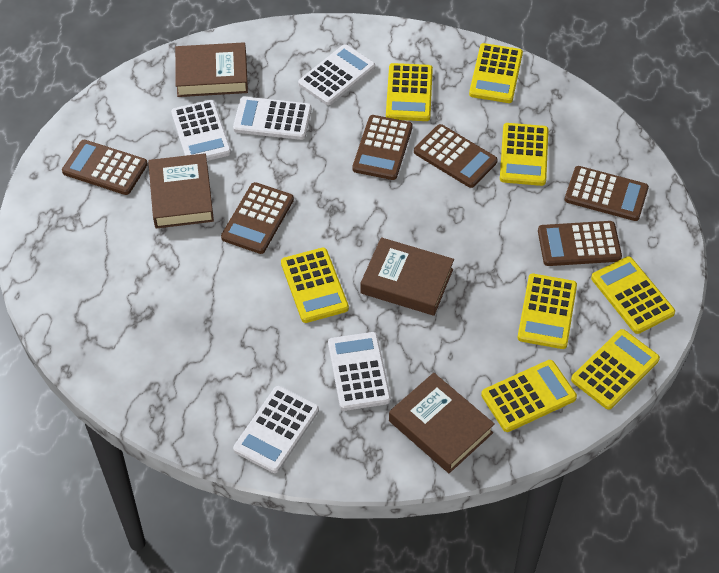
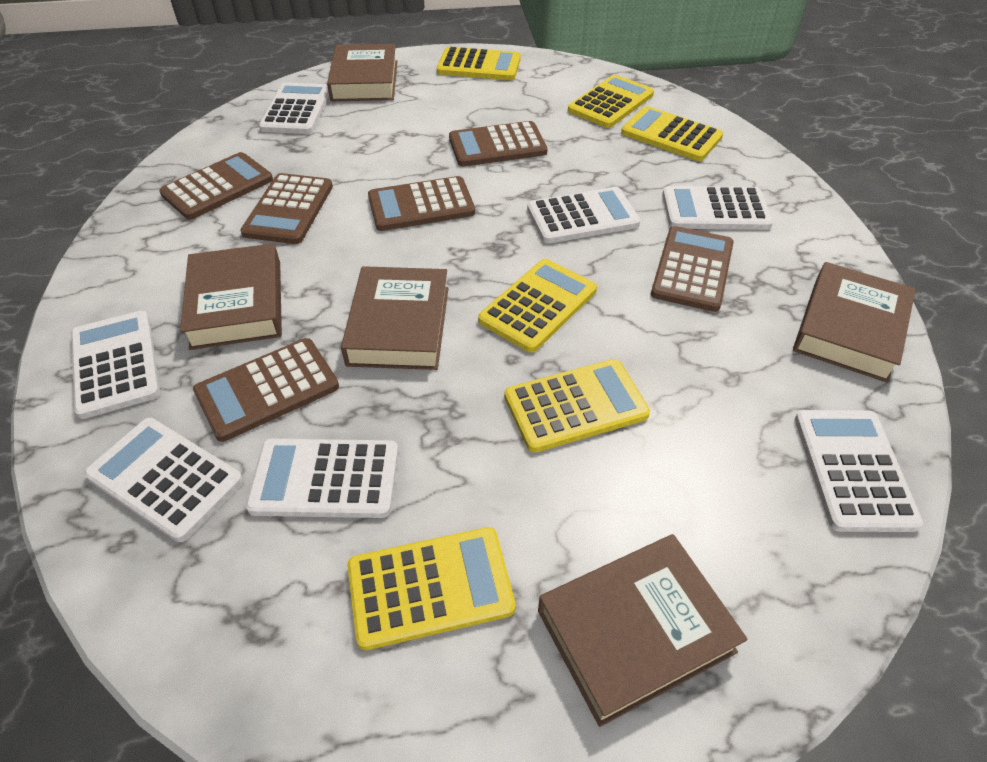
brown book: 4 -> 5
white calculator: 5 -> 7
yellow calculator: 8 -> 6

